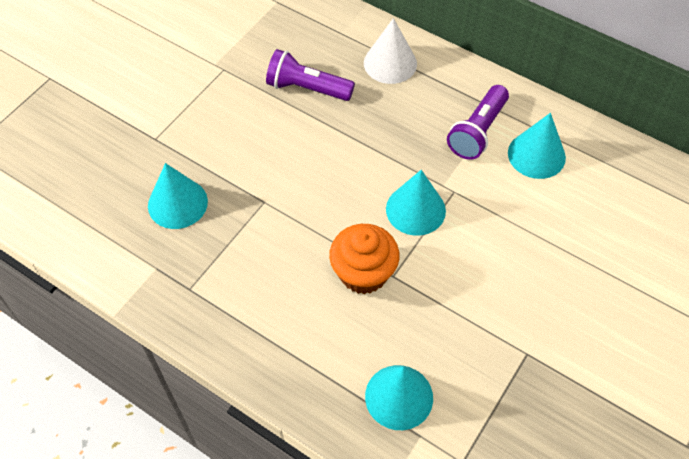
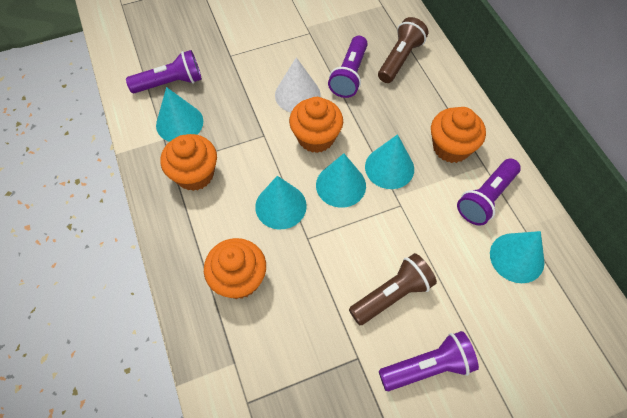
brown flashlight: 0 -> 2
orange cupcake: 1 -> 4
purple flashlight: 2 -> 4
turquoise cone: 4 -> 5

